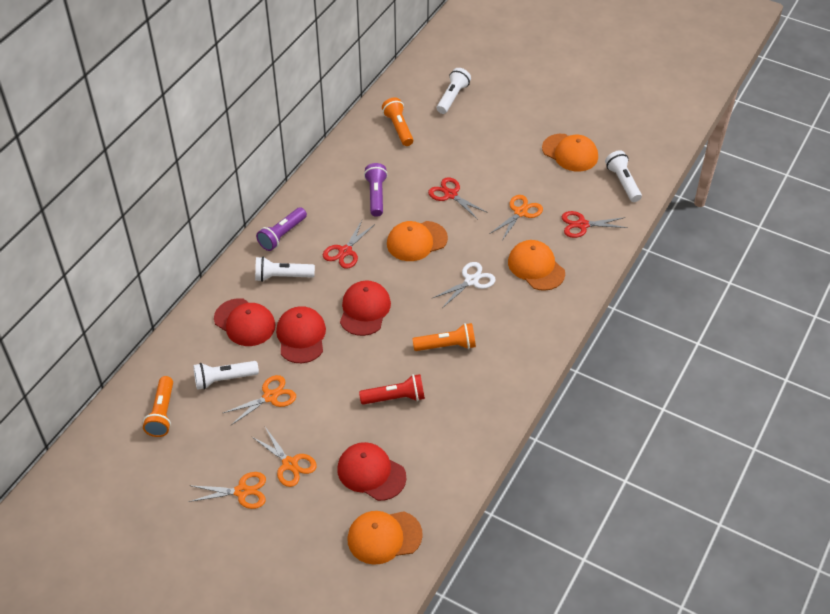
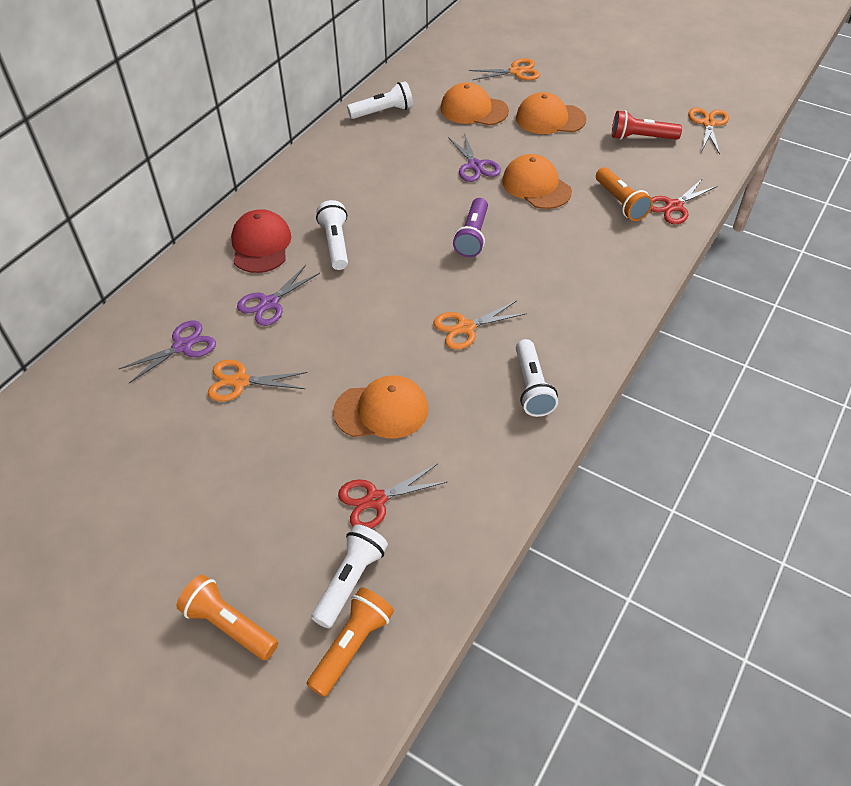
purple flashlight: 2 -> 1
purple scissors: 0 -> 3
red cap: 4 -> 1
red scissors: 3 -> 2
white scissors: 1 -> 0

